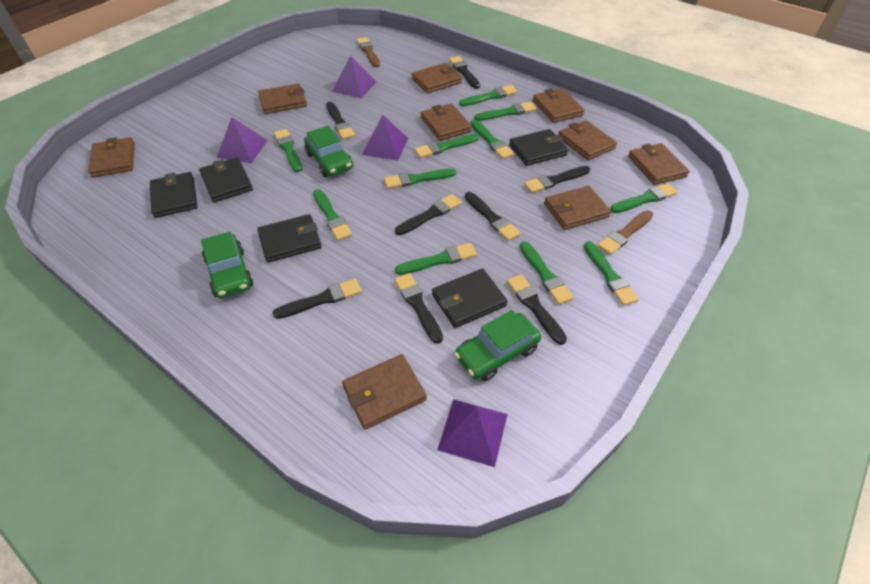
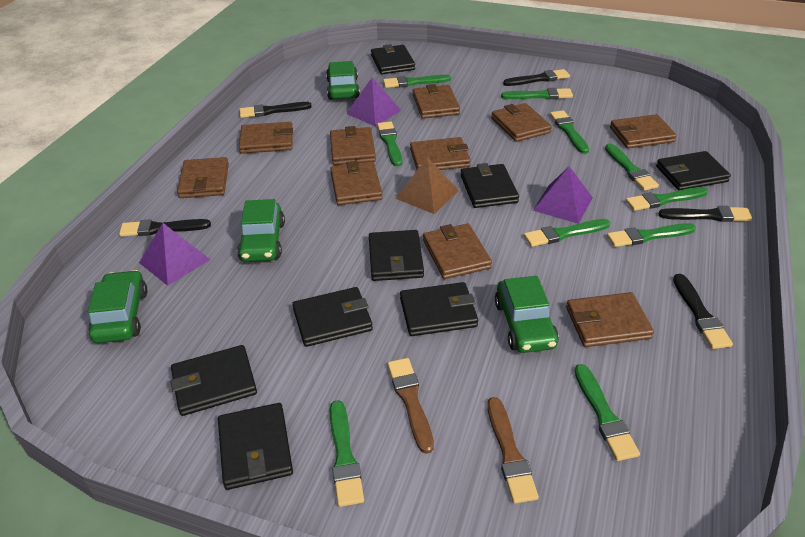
black brush: 8 -> 5
black wallet: 5 -> 8
brown pyramid: 0 -> 1
brown wallet: 9 -> 10
green brush: 11 -> 10
green car: 3 -> 4
purple pyramid: 4 -> 3

